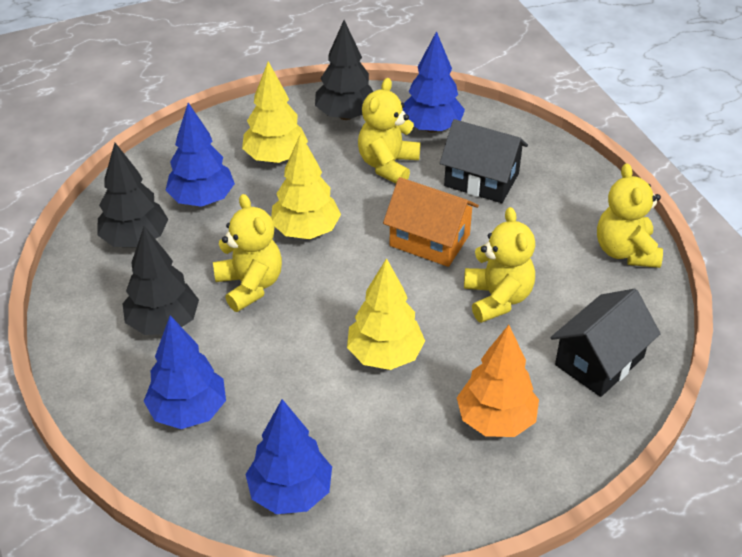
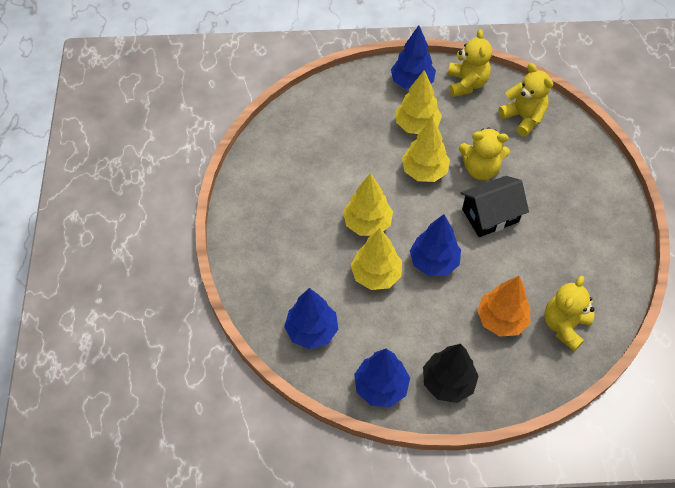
black house: 2 -> 1
black tree: 3 -> 1
orange house: 1 -> 0
yellow tree: 3 -> 4

